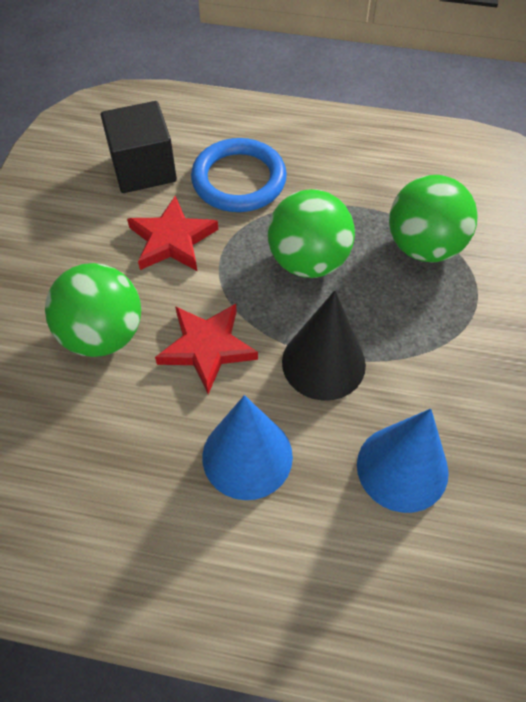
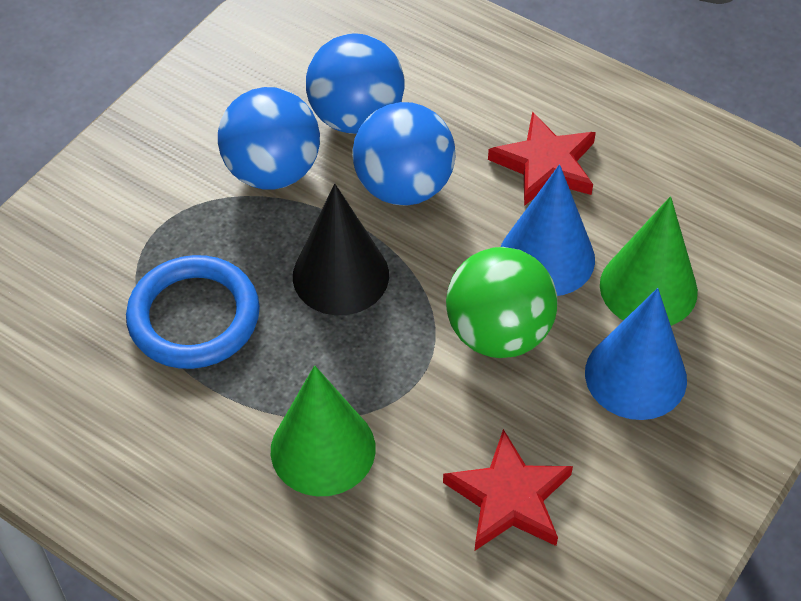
black cube: 1 -> 0
blue ball: 0 -> 3
green ball: 3 -> 1
green cone: 0 -> 2

